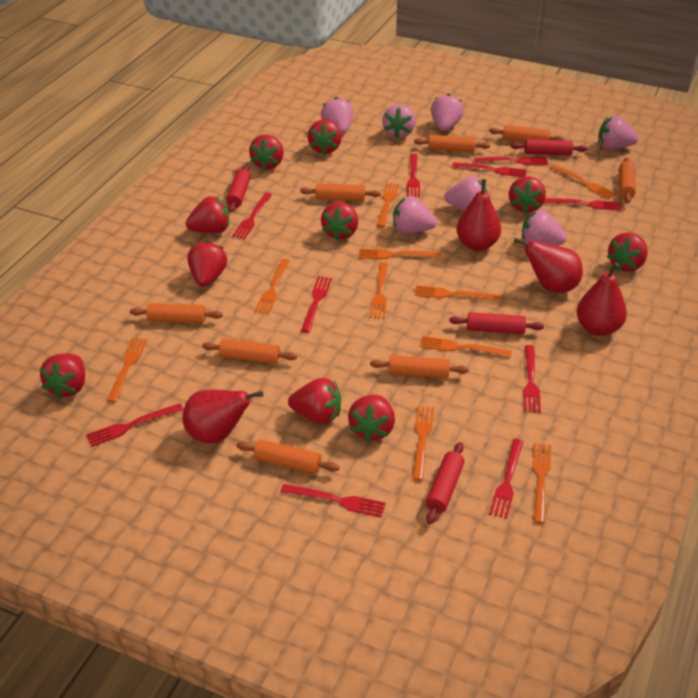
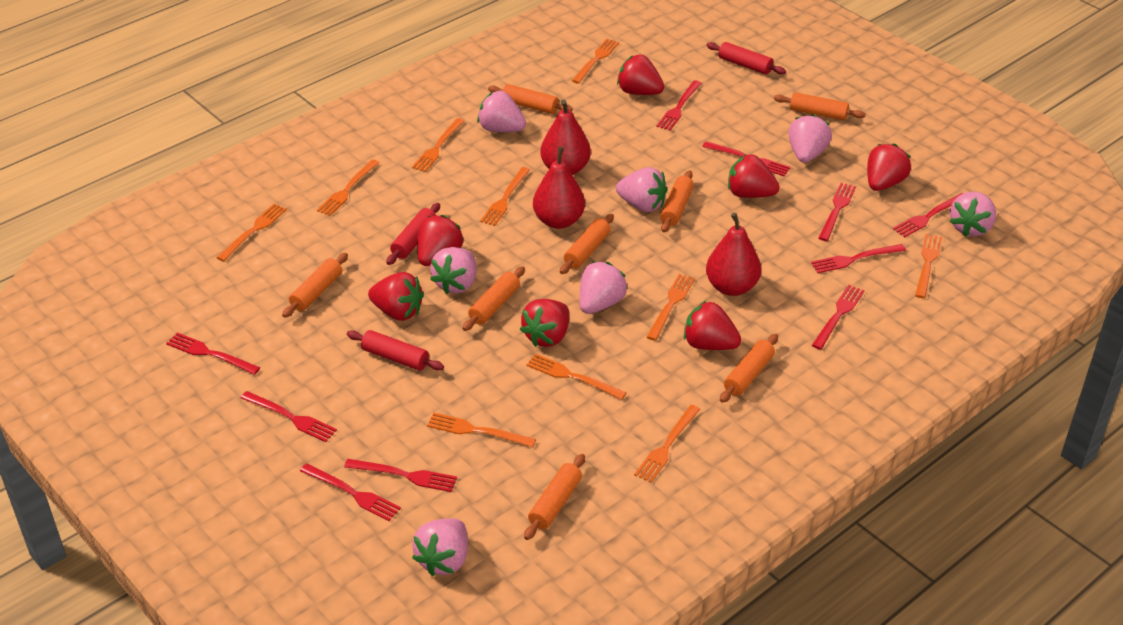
red pear: 4 -> 3
red rolling pin: 4 -> 3
red strawberry: 10 -> 7

